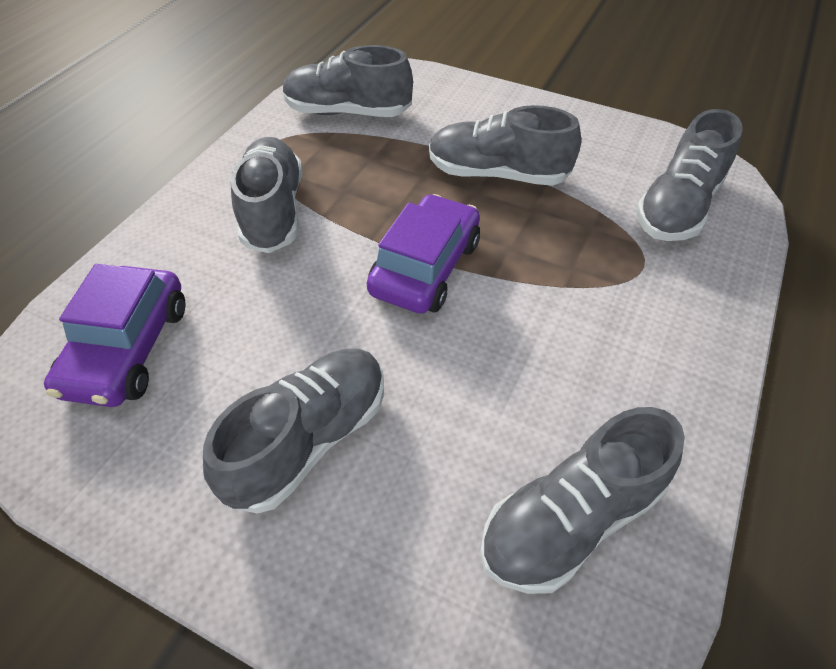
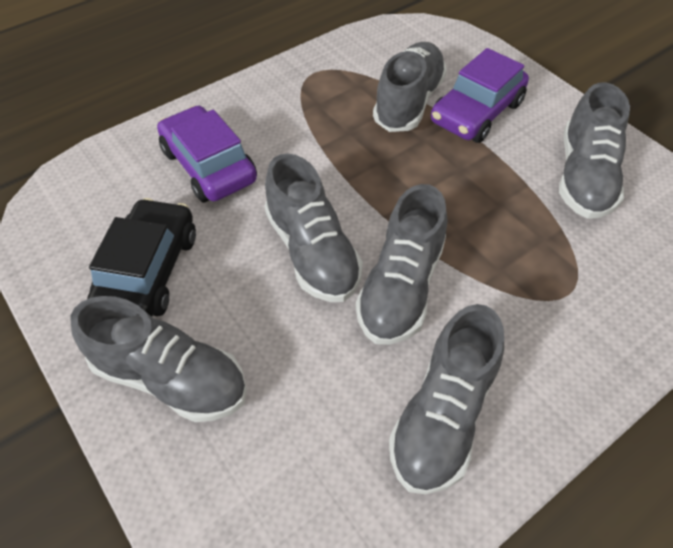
black car: 0 -> 1

